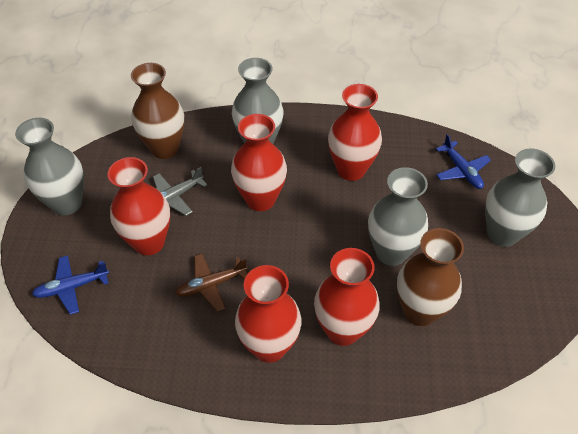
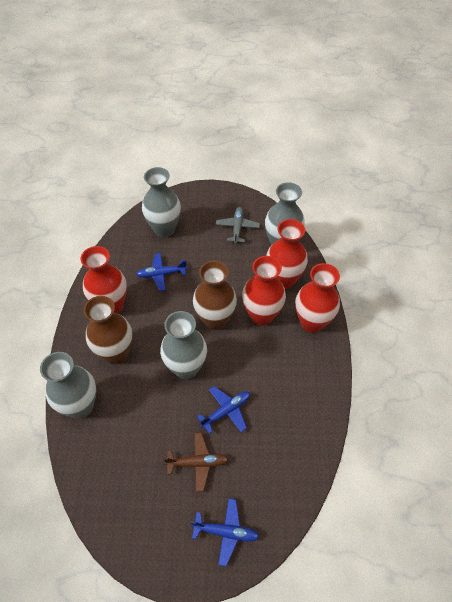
blue plane: 2 -> 3
red vase: 5 -> 4

